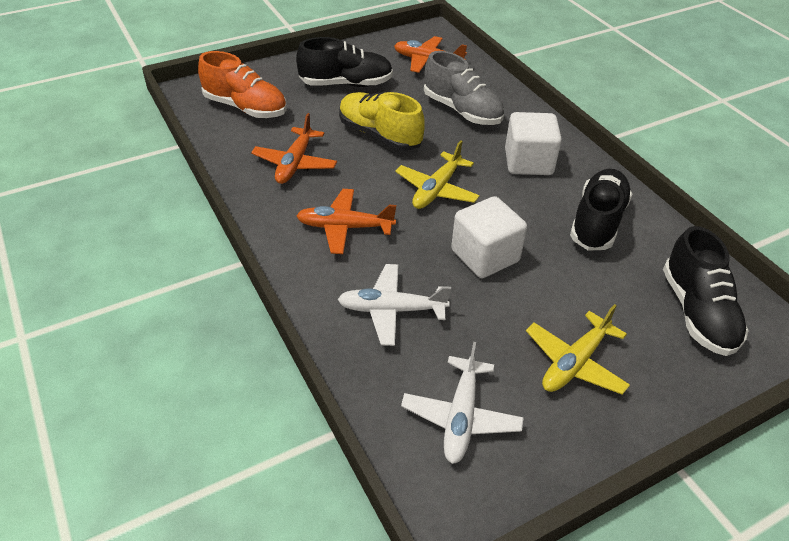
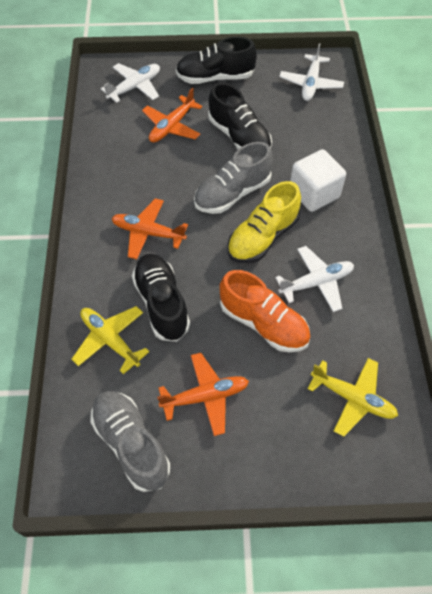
grey shoe: 1 -> 2
white cube: 2 -> 1
white plane: 2 -> 3

